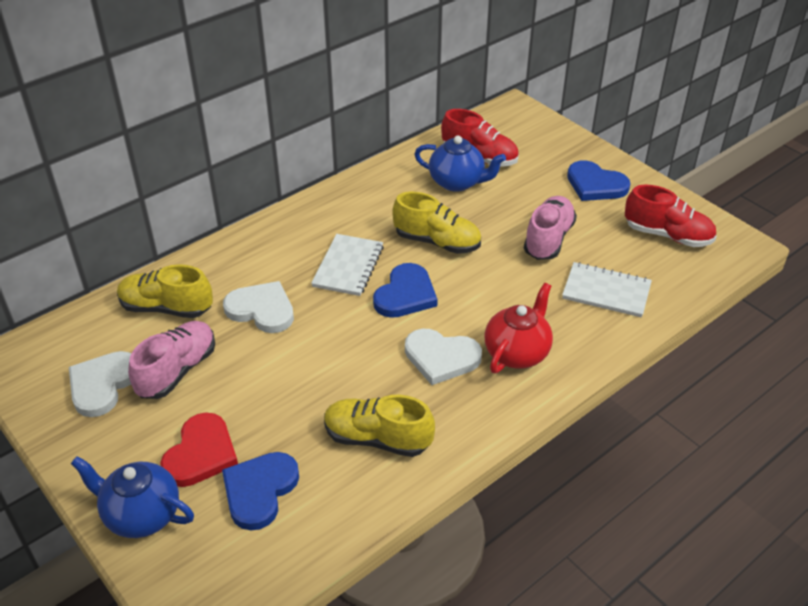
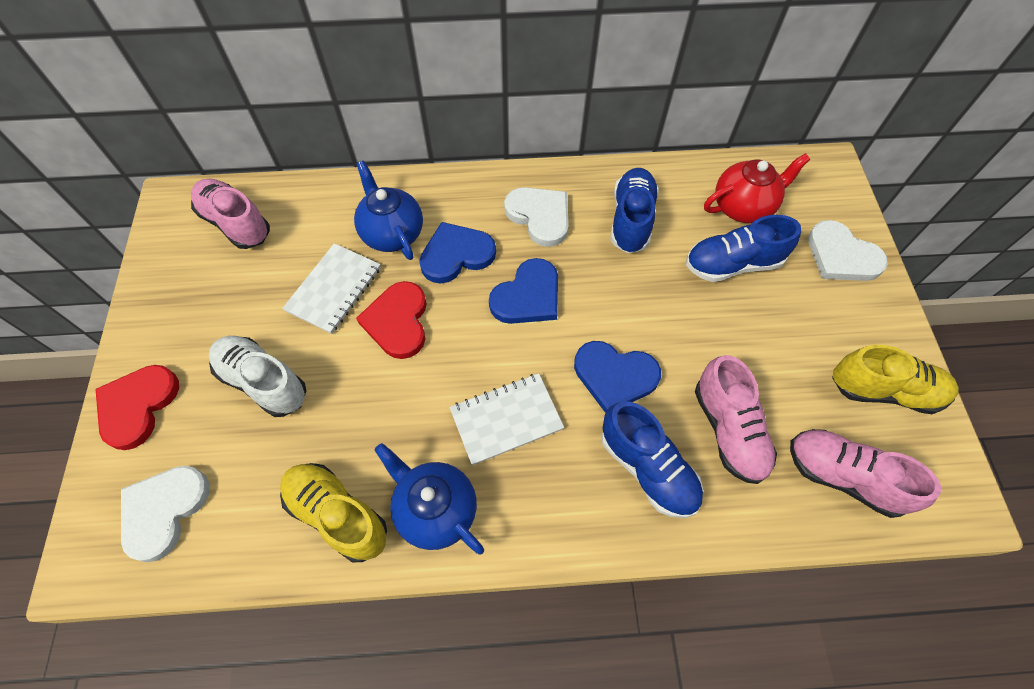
blue shoe: 0 -> 3
pink shoe: 2 -> 3
red heart: 1 -> 2
red shoe: 2 -> 0
white shoe: 0 -> 1
yellow shoe: 3 -> 2

